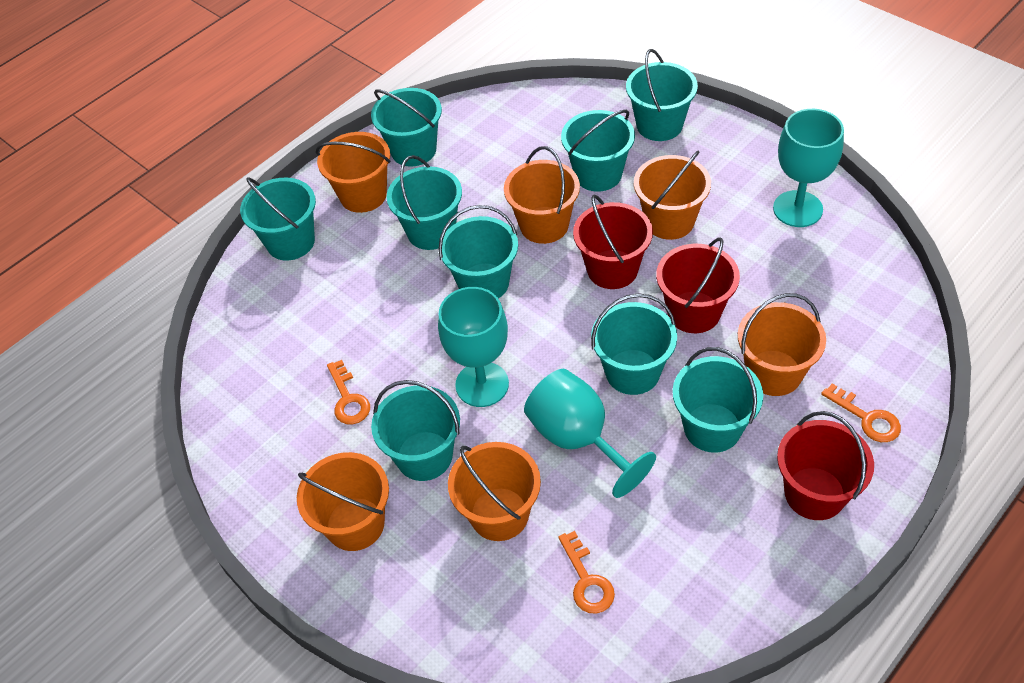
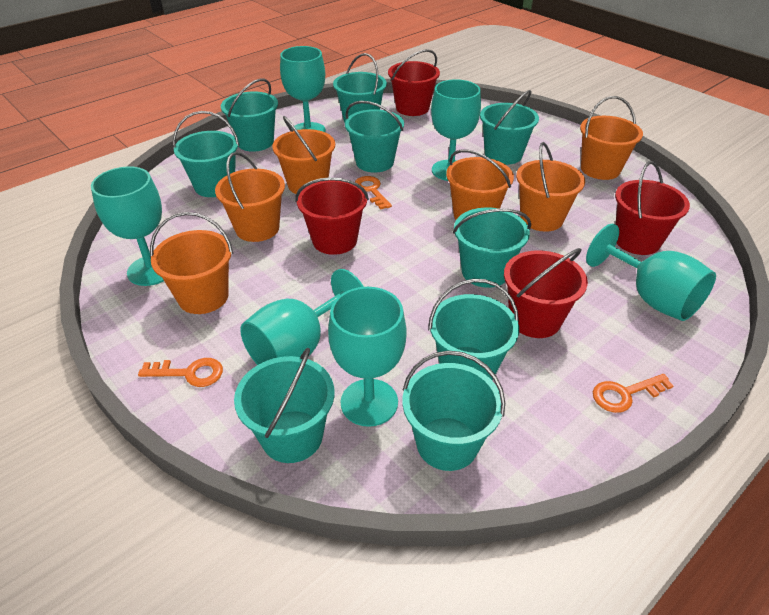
red bucket: 3 -> 4
turquoise goblet: 3 -> 6

